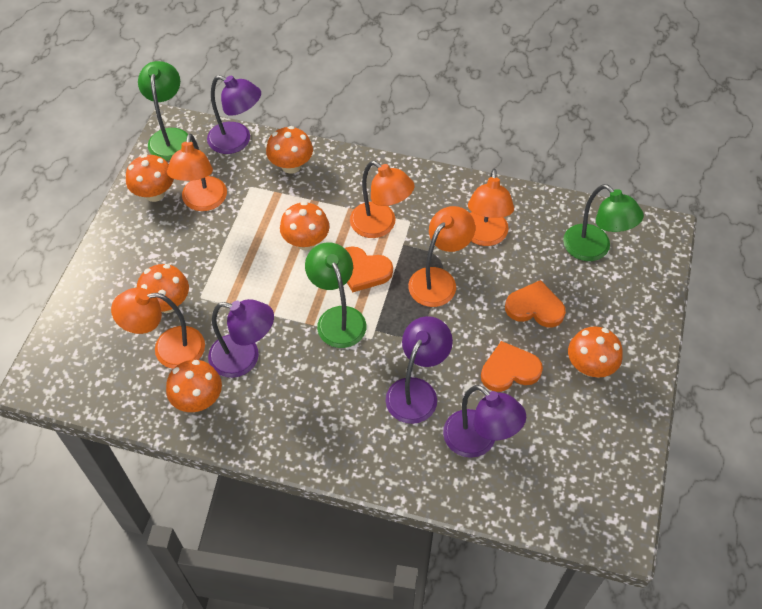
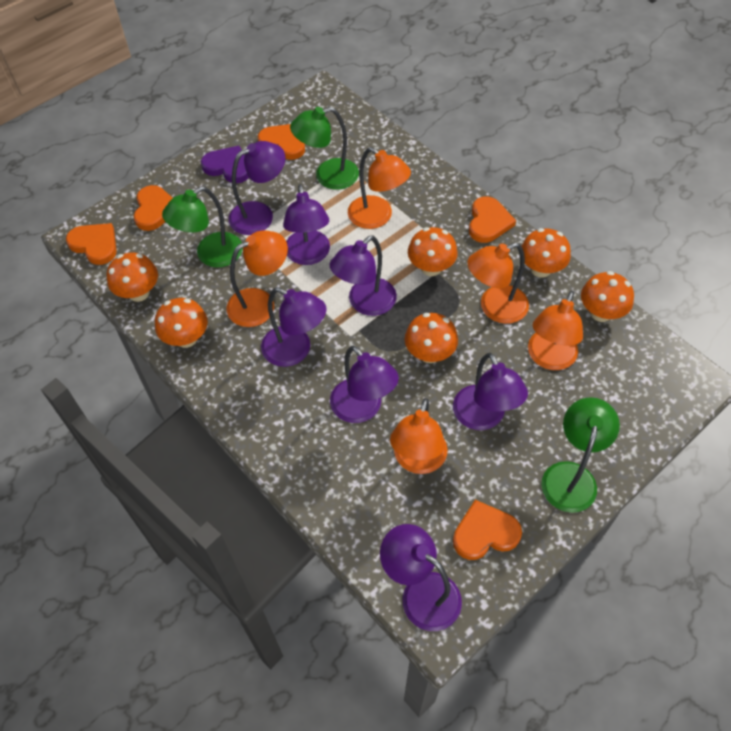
orange heart: 3 -> 5
purple heart: 0 -> 1
purple lamp: 4 -> 7

